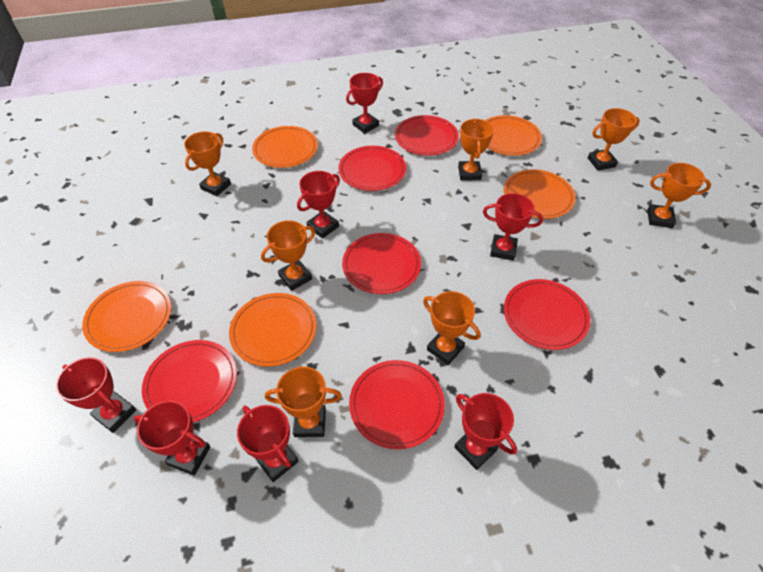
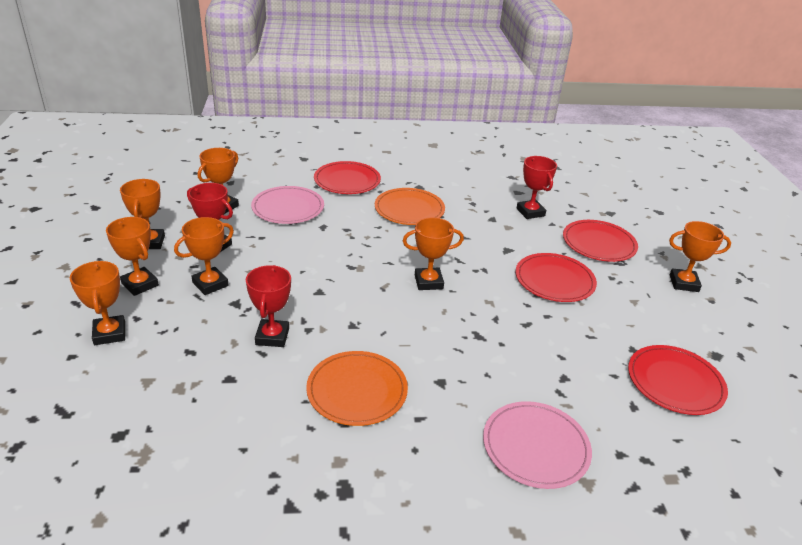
orange plate: 5 -> 2
pink plate: 0 -> 2
red plate: 6 -> 4
red trophy: 7 -> 3

